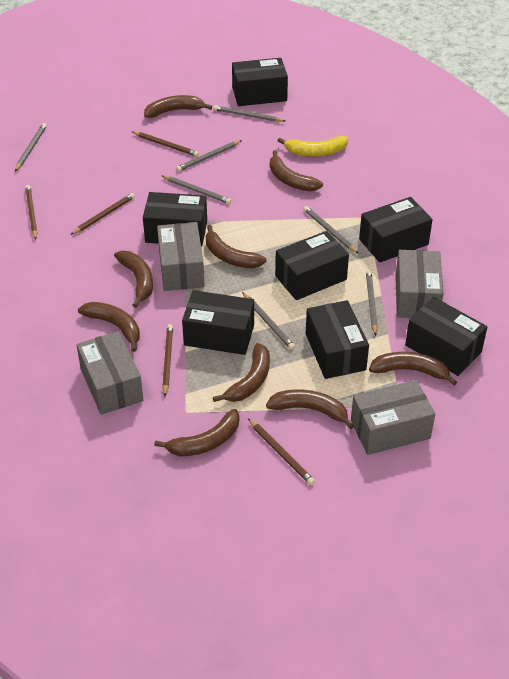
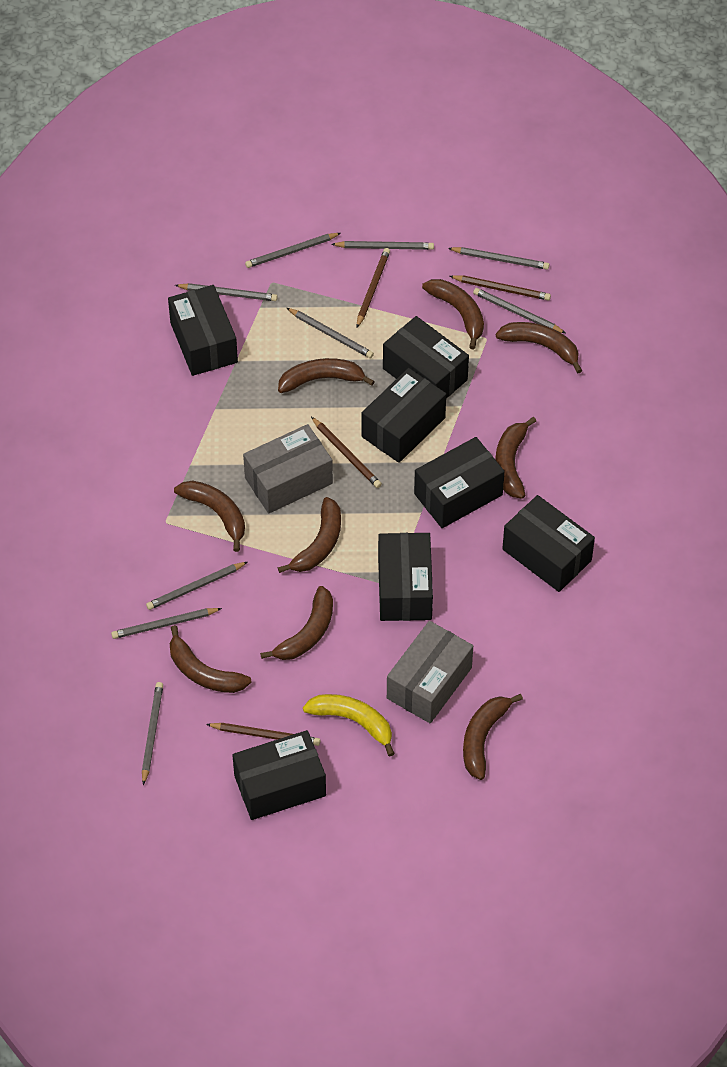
brown pencil: 5 -> 4
grey box: 4 -> 2
grey pencil: 7 -> 9

